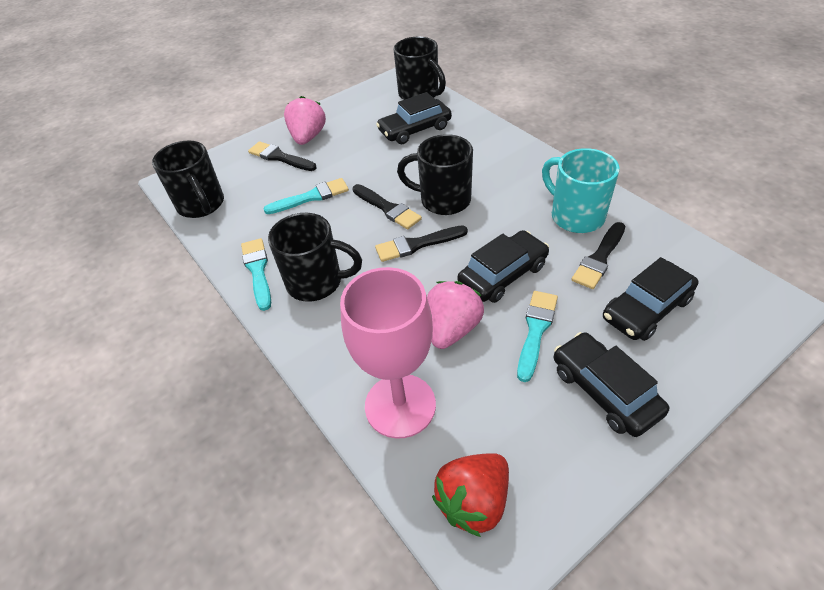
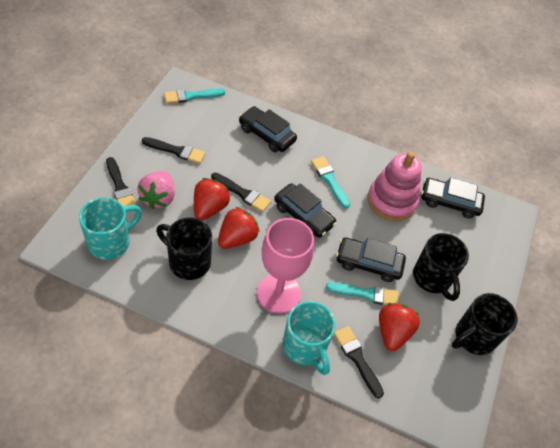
black mug: 4 -> 3
pink stacking toy: 0 -> 1
pink strawberry: 2 -> 1
red strawberry: 1 -> 3
turquoise mug: 1 -> 2

